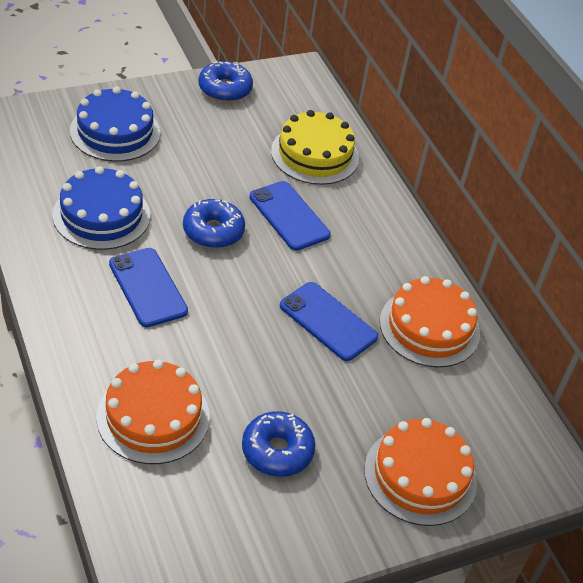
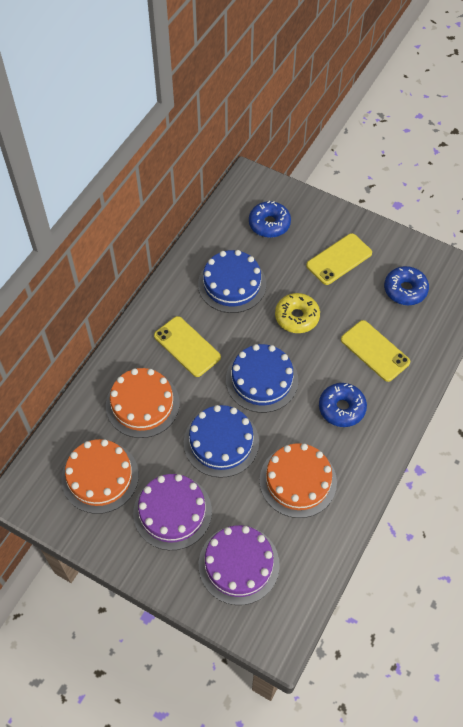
blue cake: 2 -> 3
blue phone: 3 -> 0
purple cake: 0 -> 2
yellow cake: 1 -> 0
yellow donut: 0 -> 1
yellow phone: 0 -> 3

